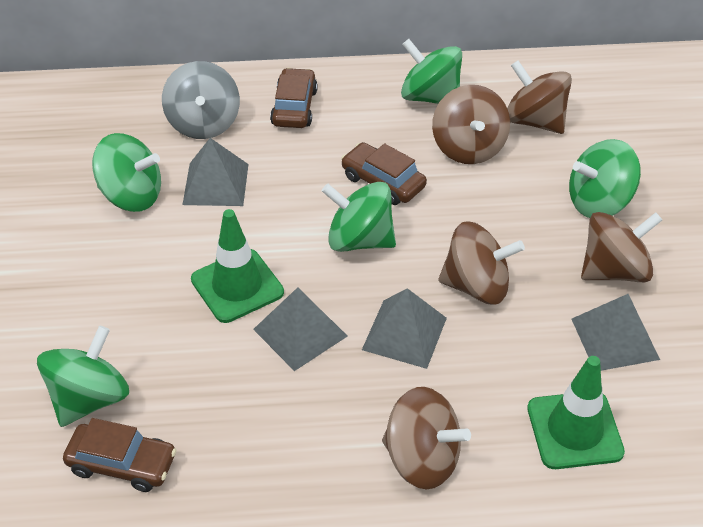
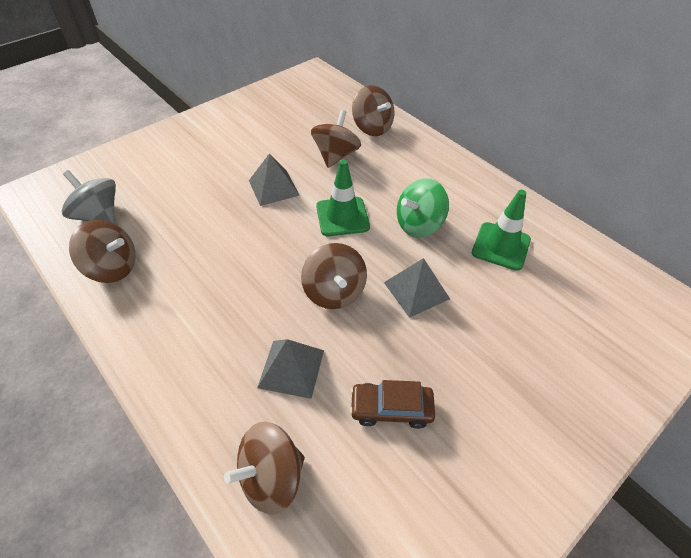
brown car: 3 -> 1
green spinning top: 5 -> 1
grey pyramid: 4 -> 3

